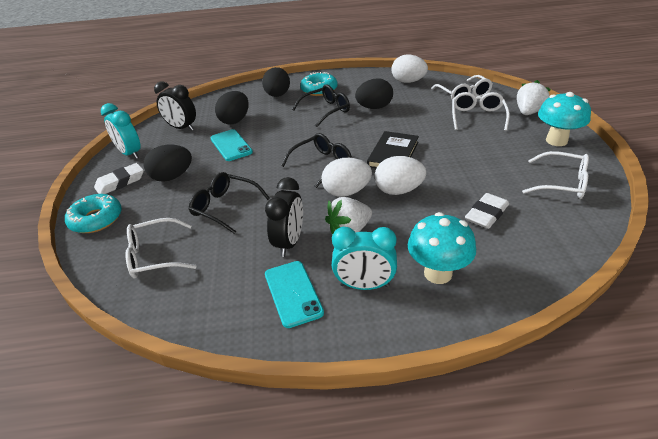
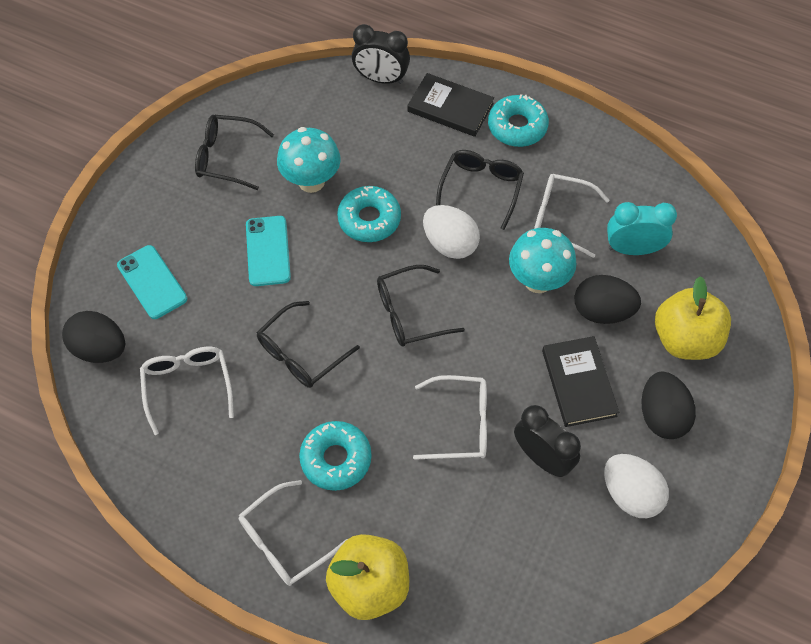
black book: 1 -> 2
black egg: 4 -> 3
black glasses: 3 -> 4
turquoise clock: 2 -> 1
turquoise donut: 2 -> 3
white egg: 3 -> 2
white eraser: 2 -> 0
white strawberry: 2 -> 0
yellow apple: 0 -> 2

